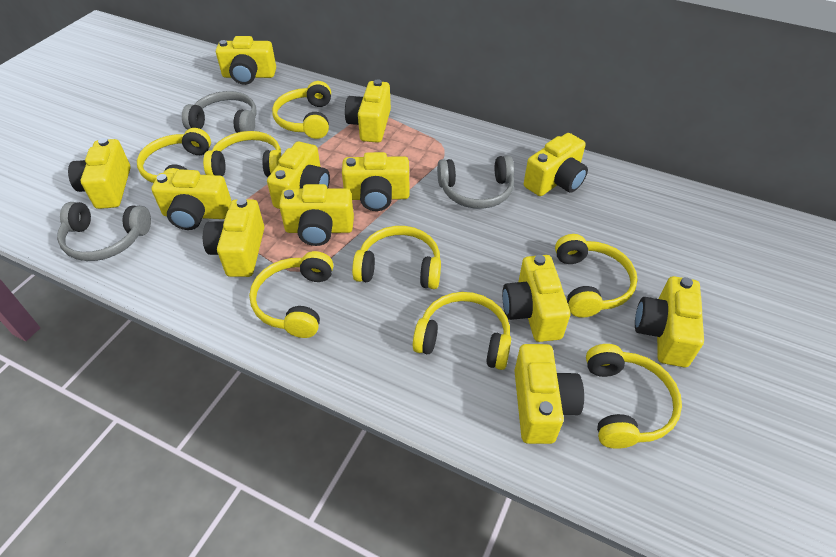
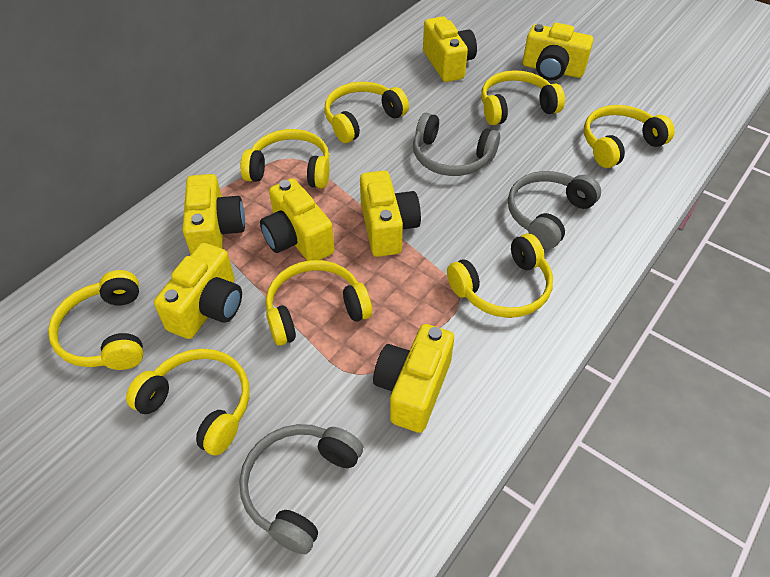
yellow camera: 12 -> 7

